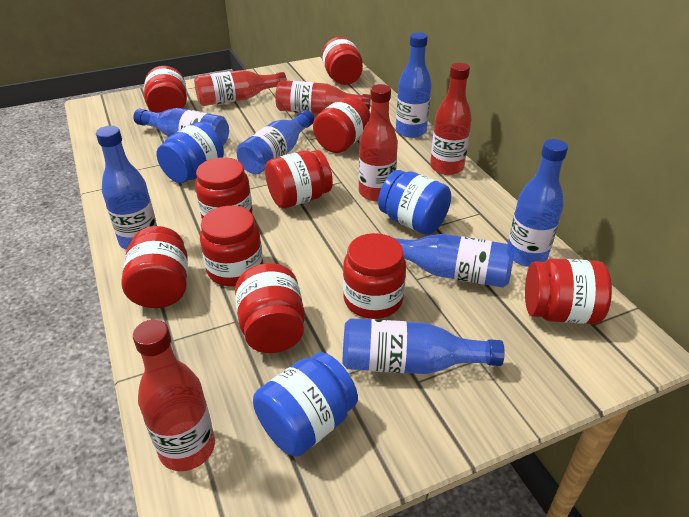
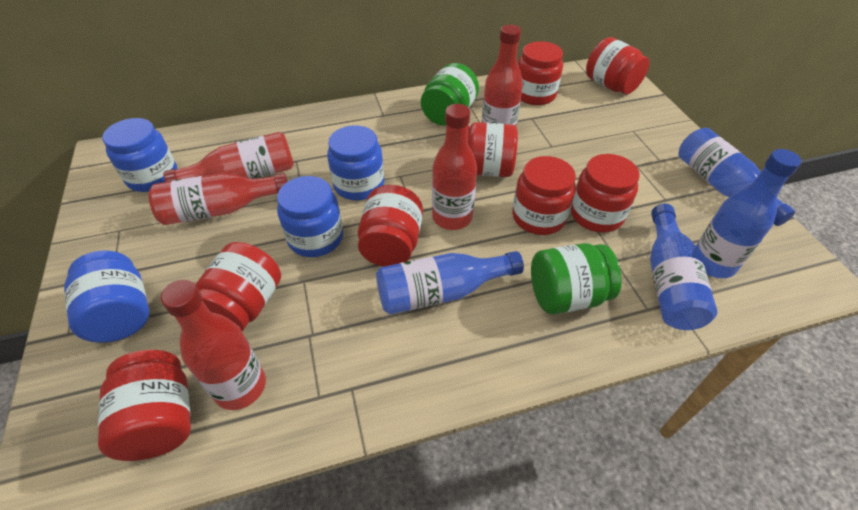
blue bottle: 7 -> 4
blue jar: 3 -> 4
green jar: 0 -> 2
red jar: 10 -> 8

